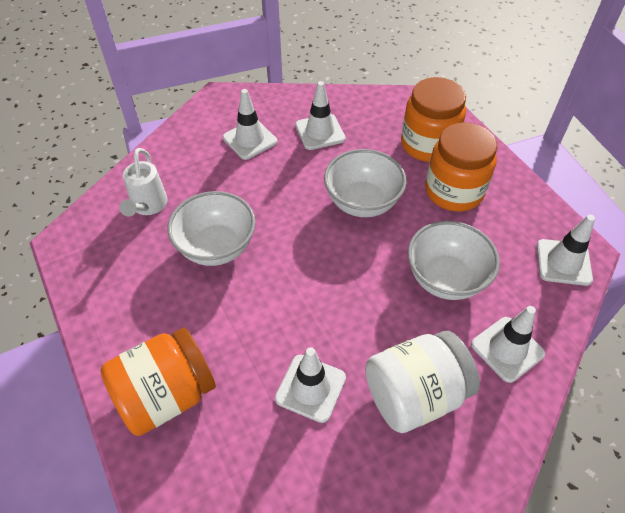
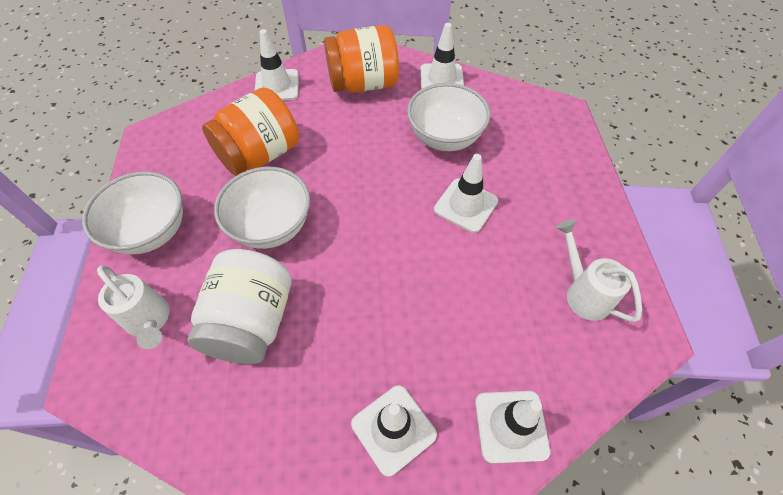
orange jar: 3 -> 2
white watering can: 1 -> 2

